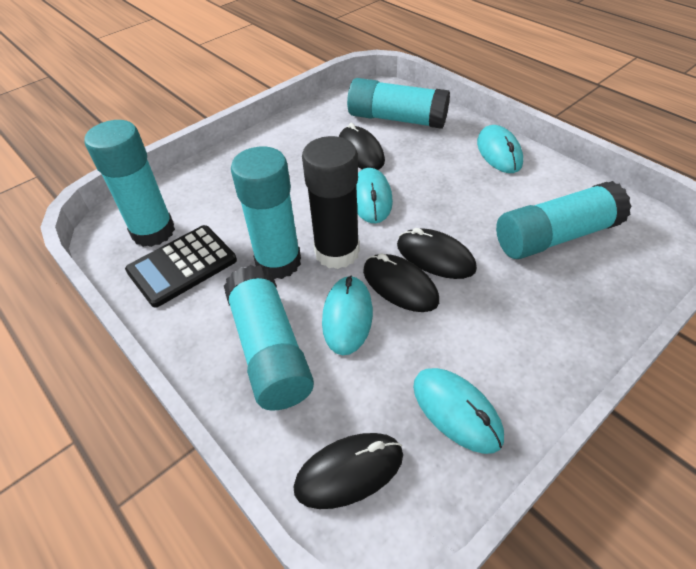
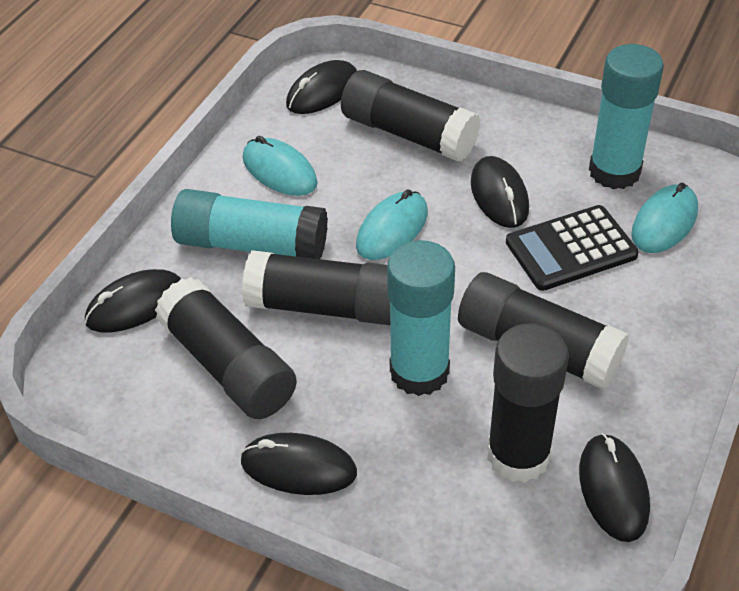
black glue stick: 1 -> 5
black mouse: 4 -> 5
turquoise glue stick: 5 -> 3
turquoise mouse: 4 -> 3

